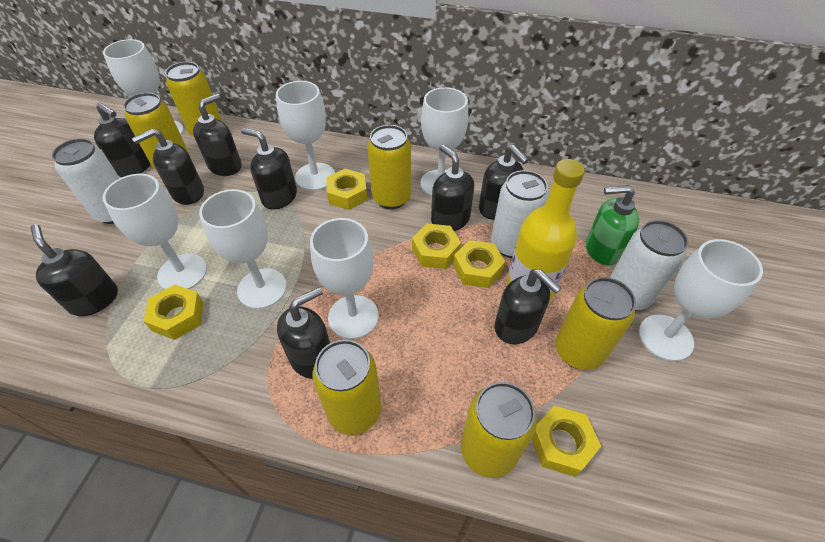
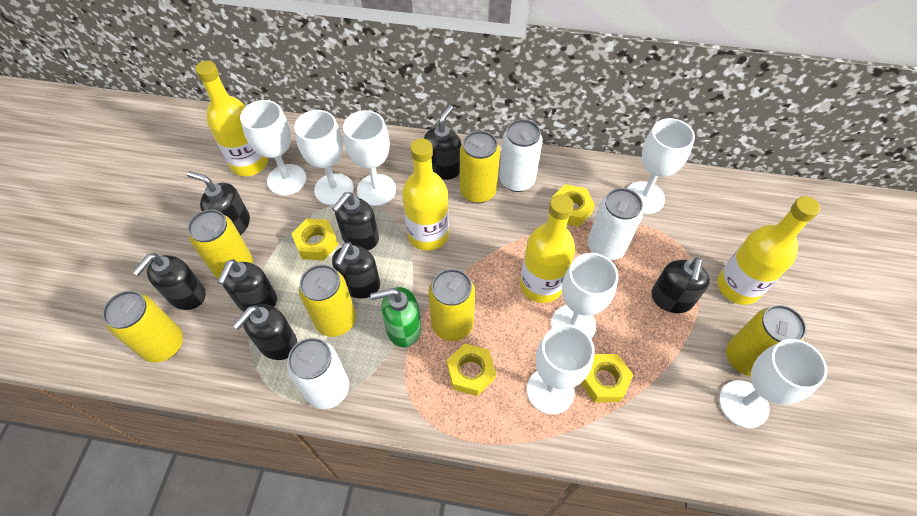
black soap dispenser: 9 -> 8
yellow bottle: 1 -> 4
yellow nut: 5 -> 4

